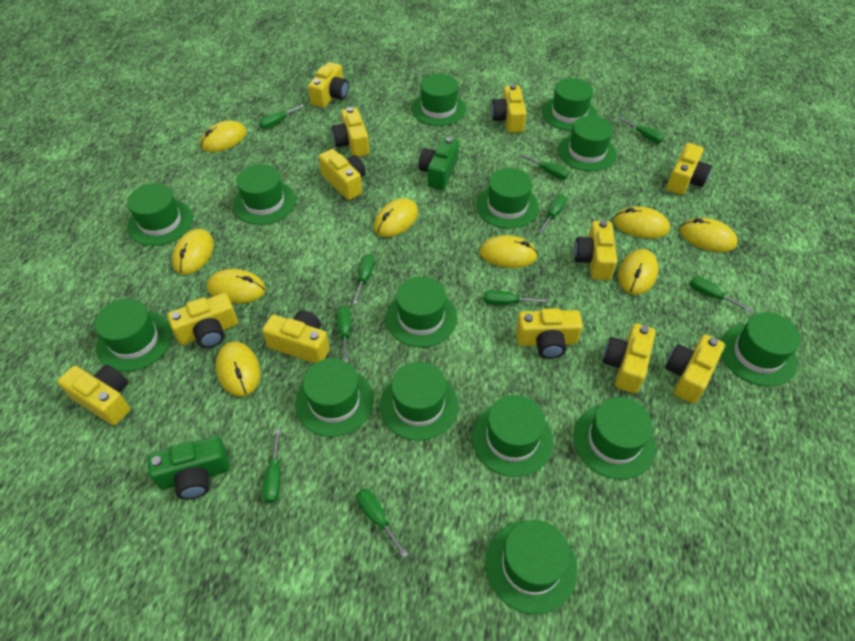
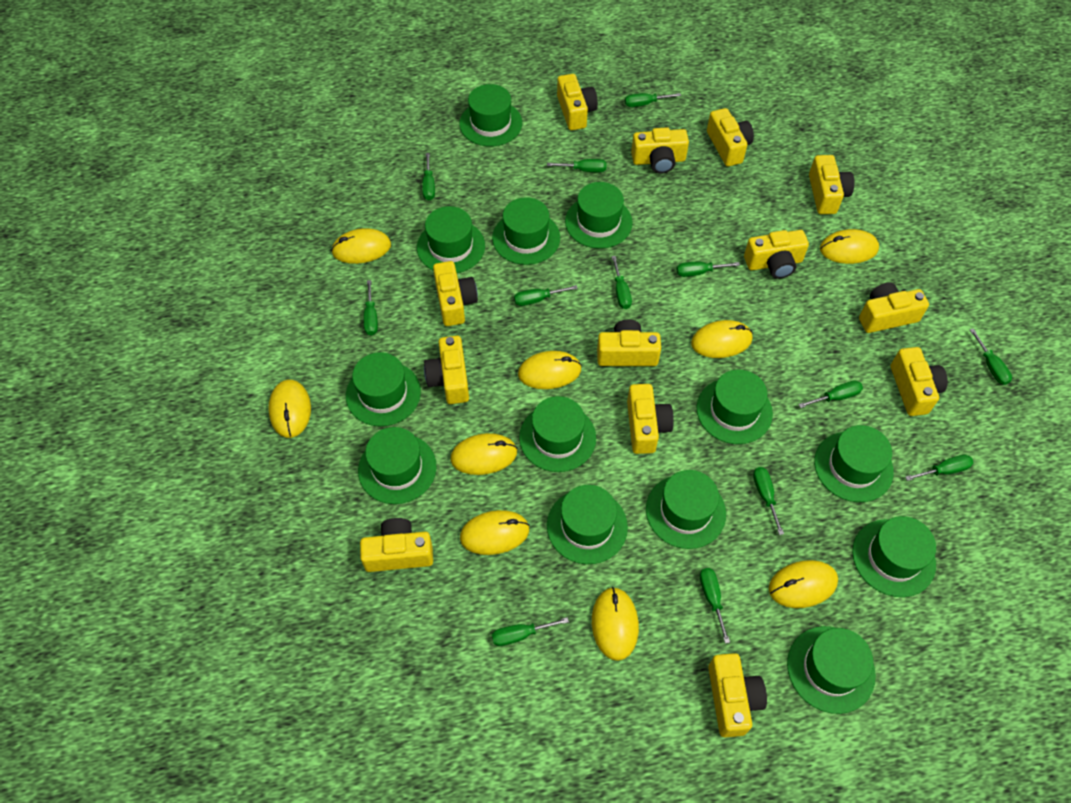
green camera: 2 -> 0
green hat: 14 -> 13
green screwdriver: 10 -> 13
yellow camera: 12 -> 13

